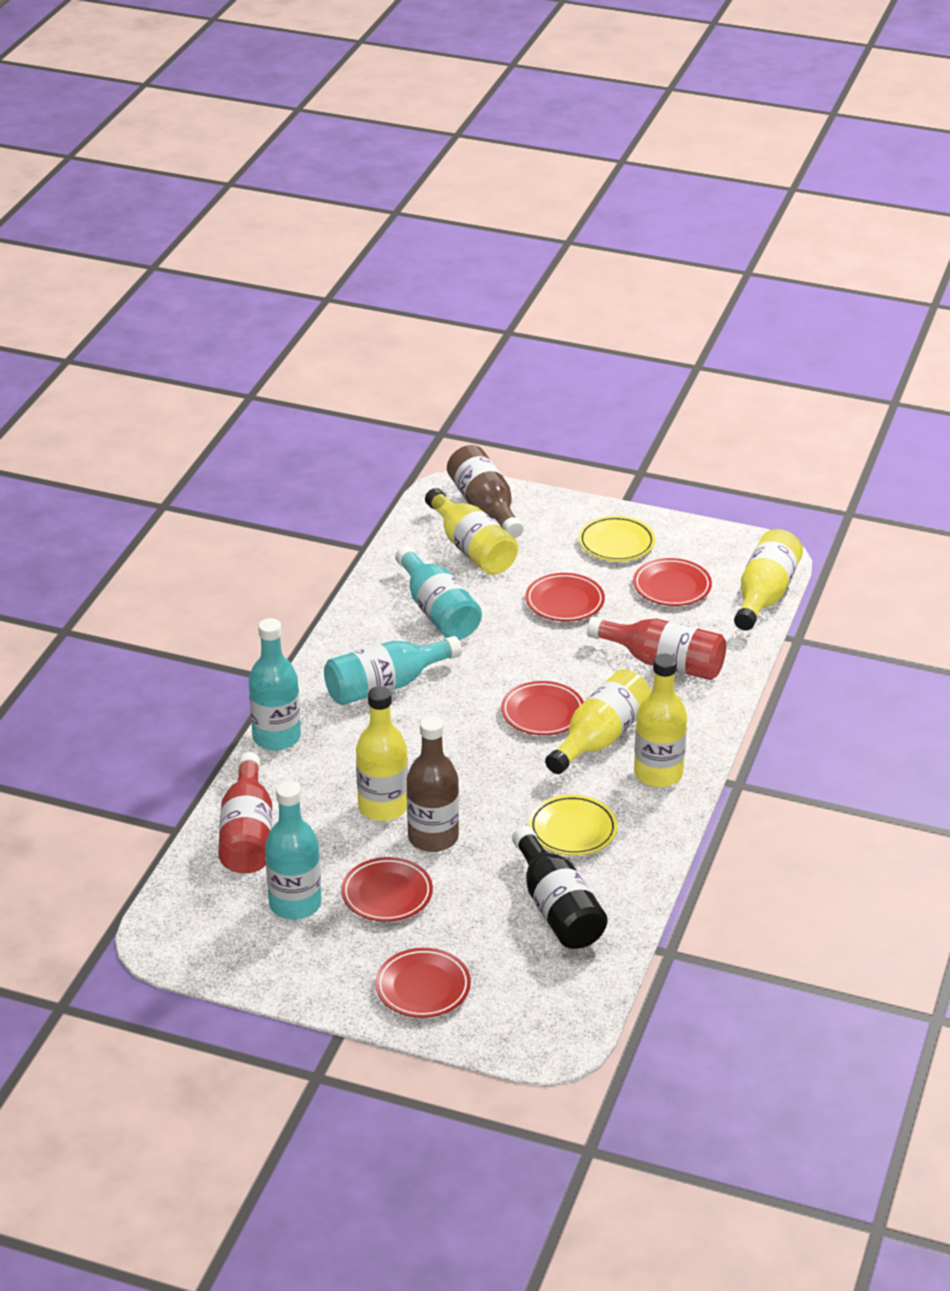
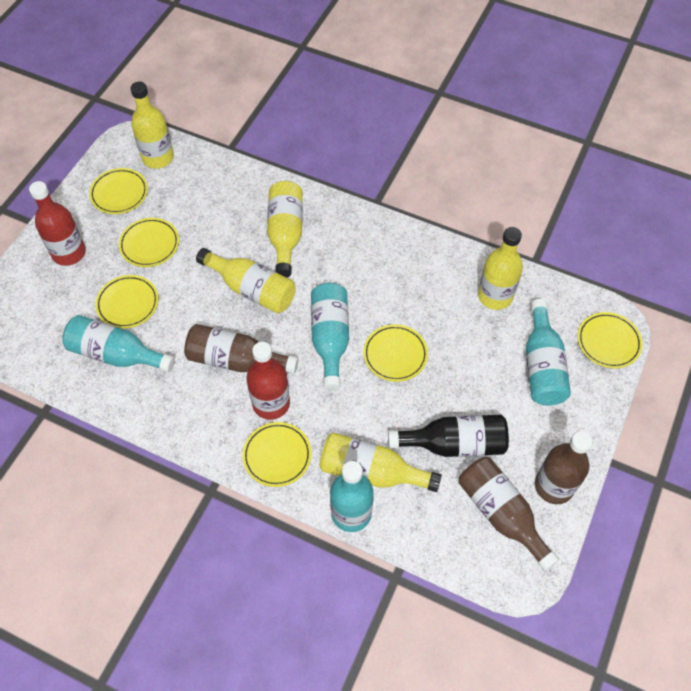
brown bottle: 2 -> 3
red plate: 5 -> 0
yellow plate: 2 -> 6

